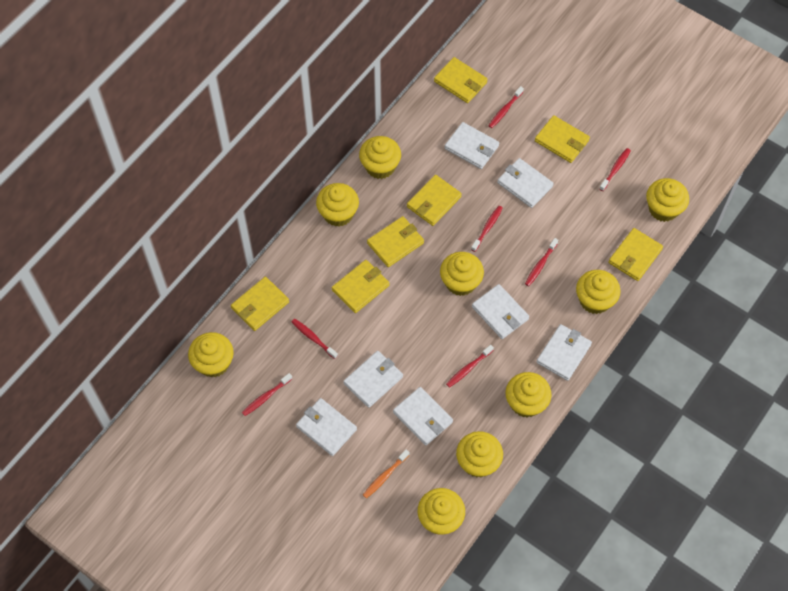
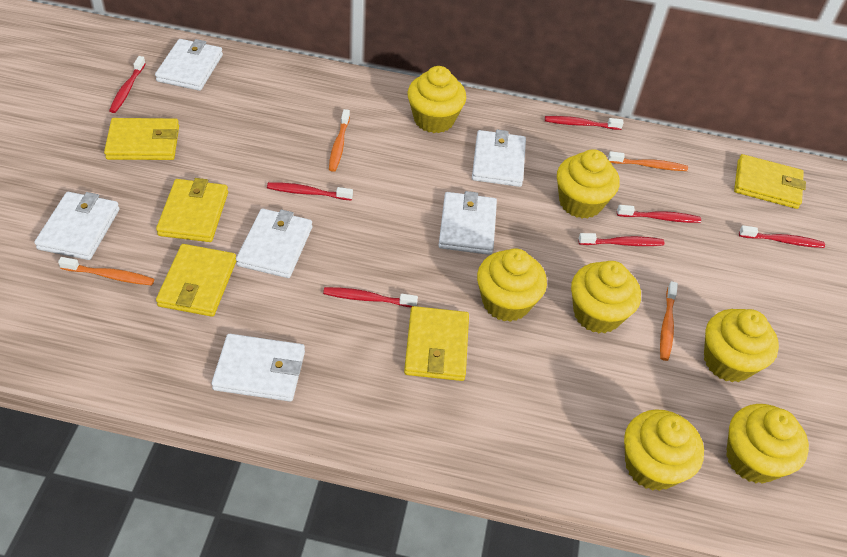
orange toothbrush: 1 -> 4
white wallet: 7 -> 6
yellow cupcake: 9 -> 7
yellow wallet: 7 -> 5

